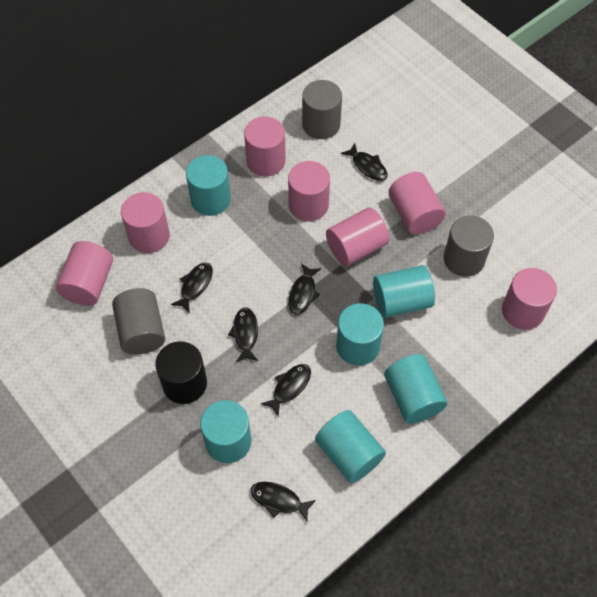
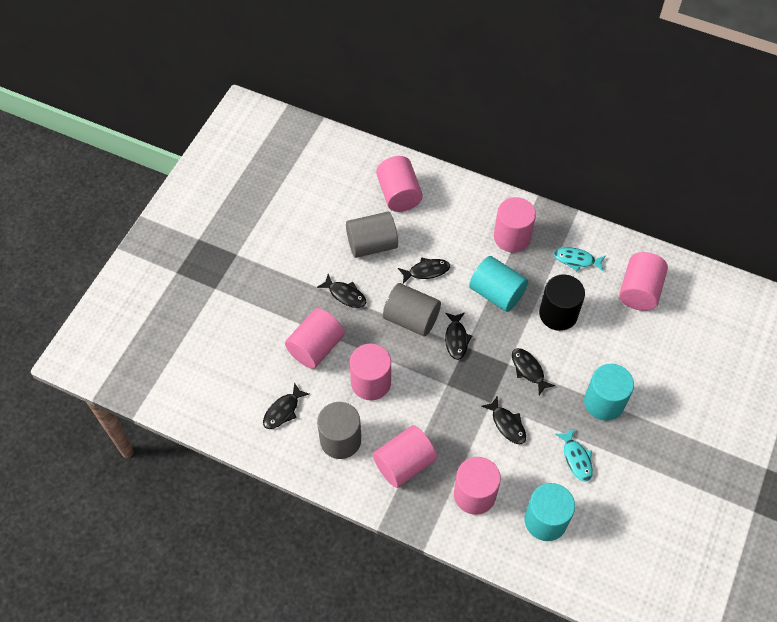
turquoise cylinder: 6 -> 3
turquoise fish: 0 -> 2

